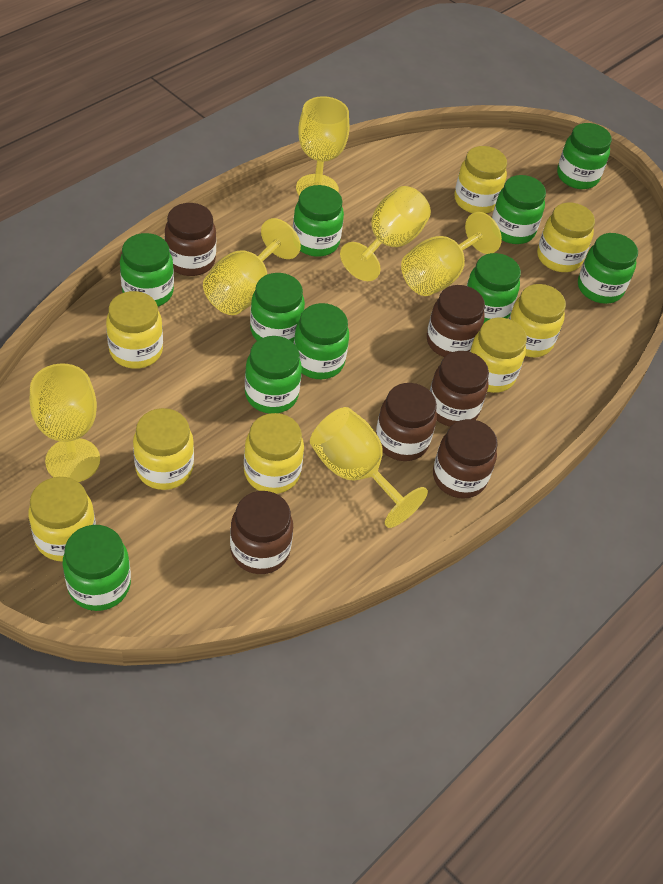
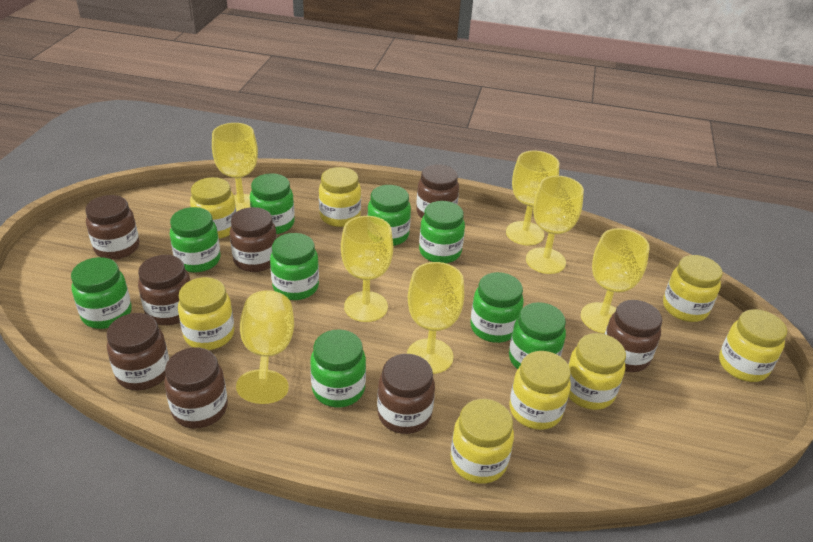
brown jar: 6 -> 8
green jar: 10 -> 9
yellow goblet: 6 -> 7

